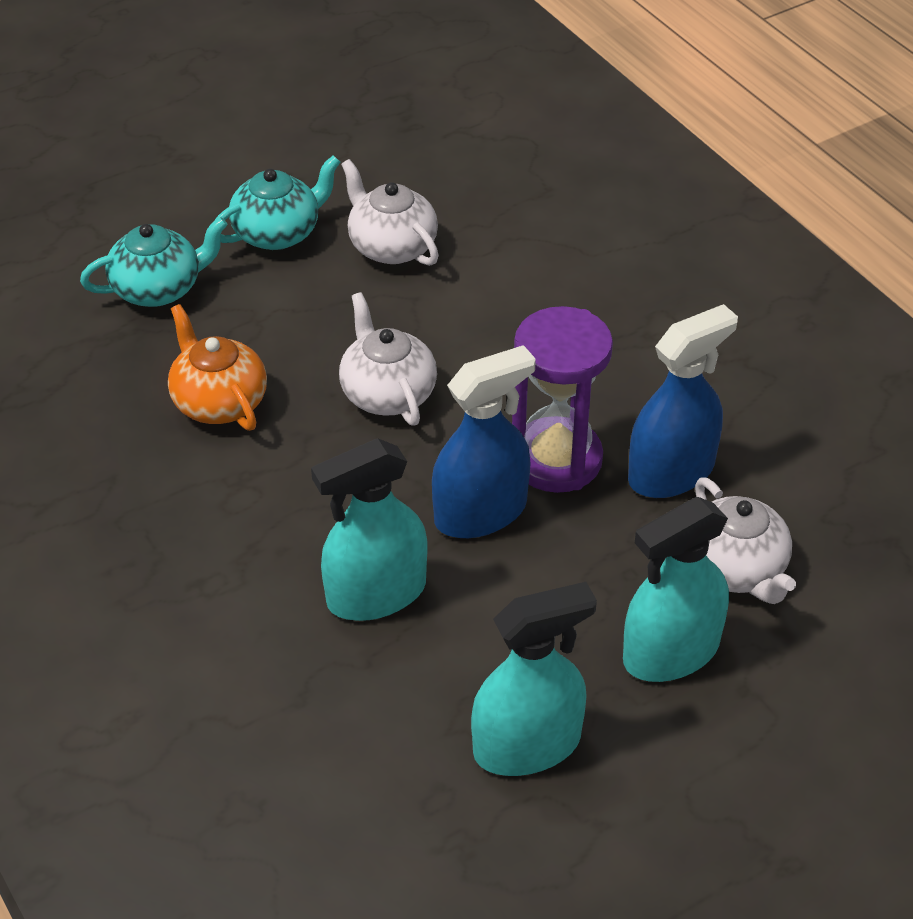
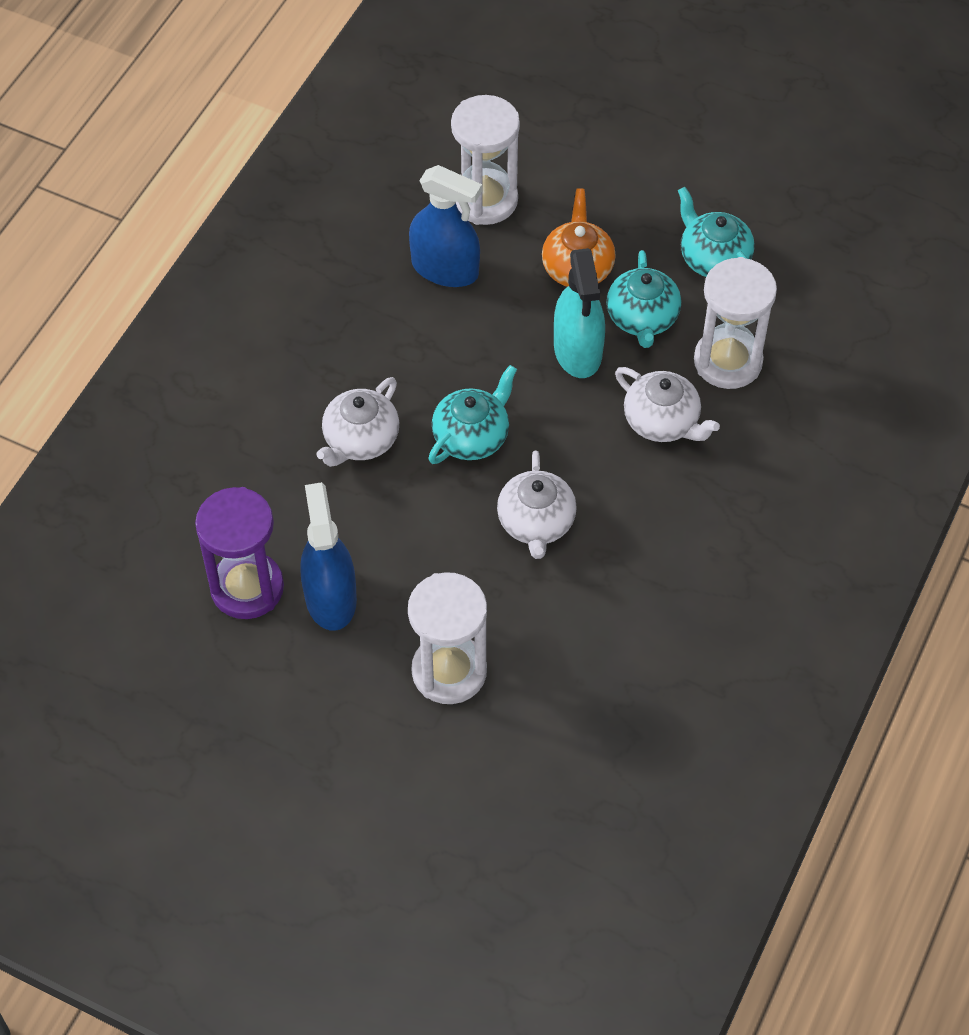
turquoise spray bottle: 3 -> 1
turquoise teapot: 2 -> 3
white hourglass: 0 -> 3

